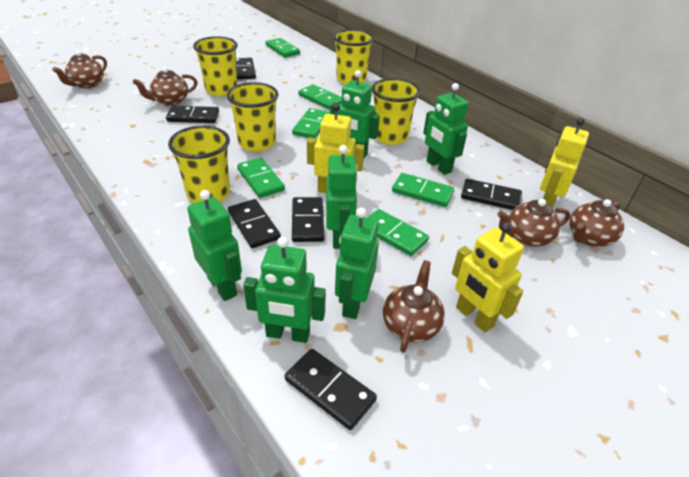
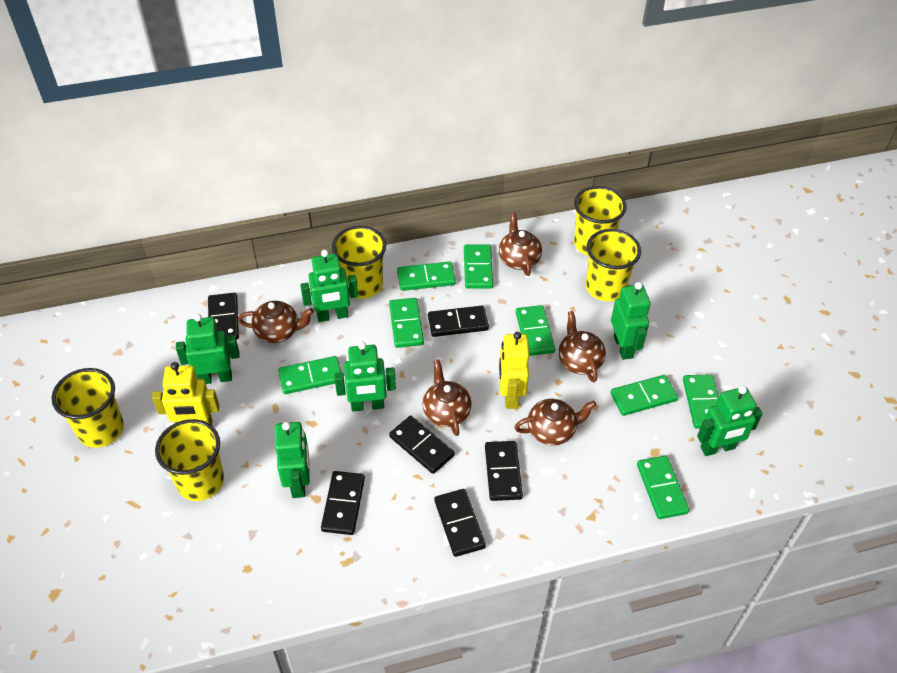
green domino: 6 -> 8
yellow robot: 3 -> 2

